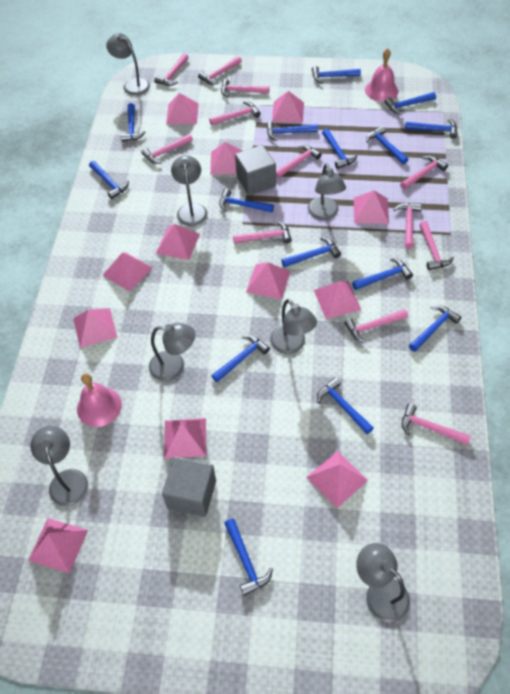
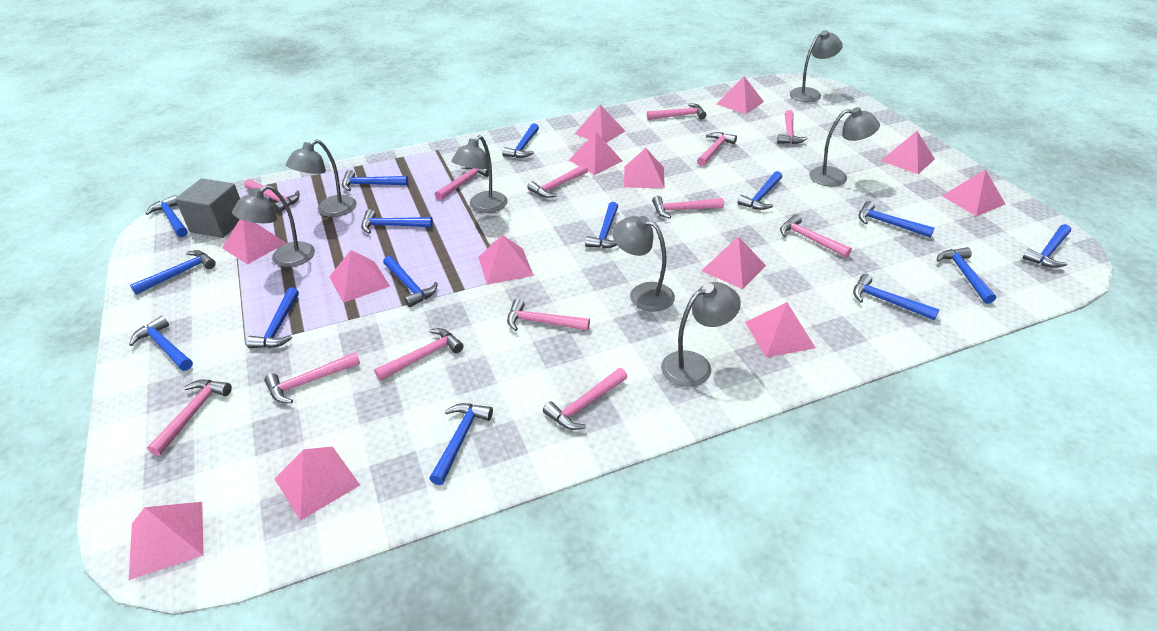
grey cube: 2 -> 1
pink bell: 2 -> 0
pink hammer: 12 -> 13
pink pyramid: 12 -> 13

